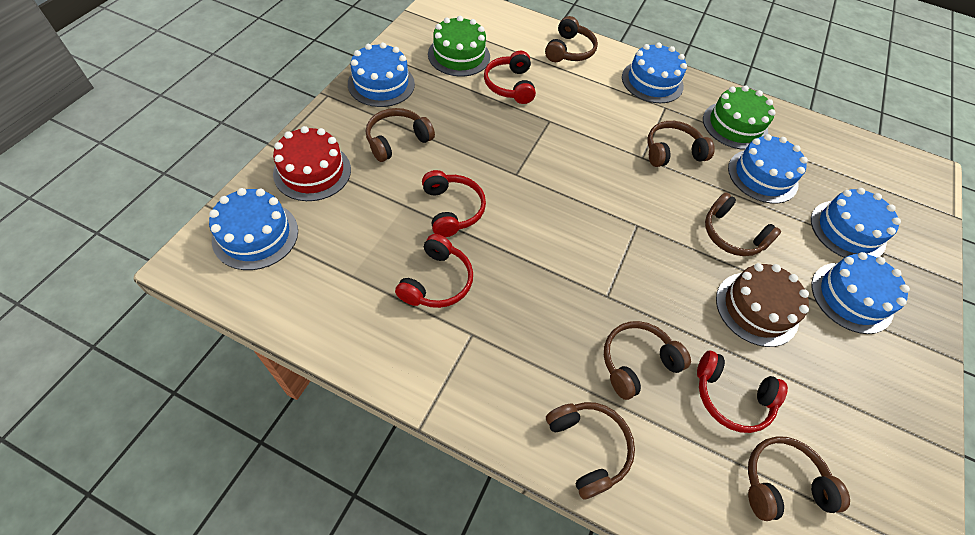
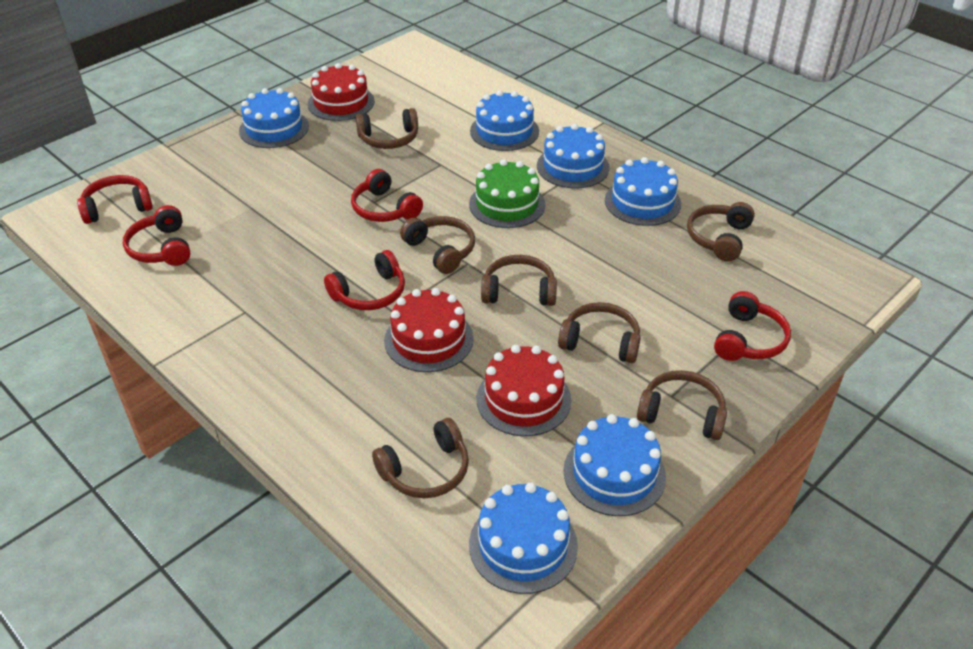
brown cake: 1 -> 0
green cake: 2 -> 1
red cake: 1 -> 3
red headphones: 4 -> 5

